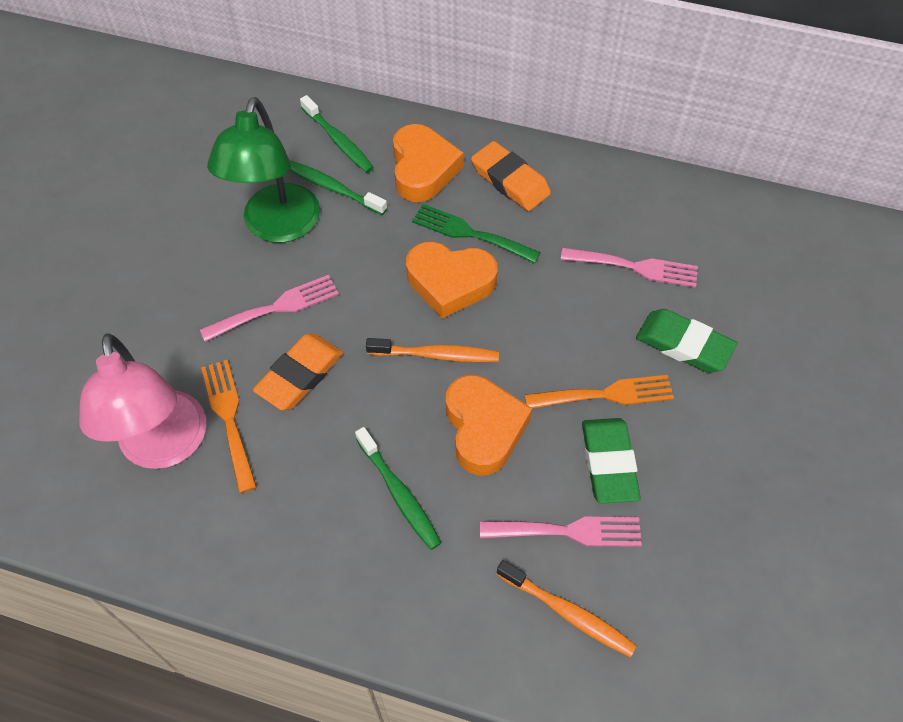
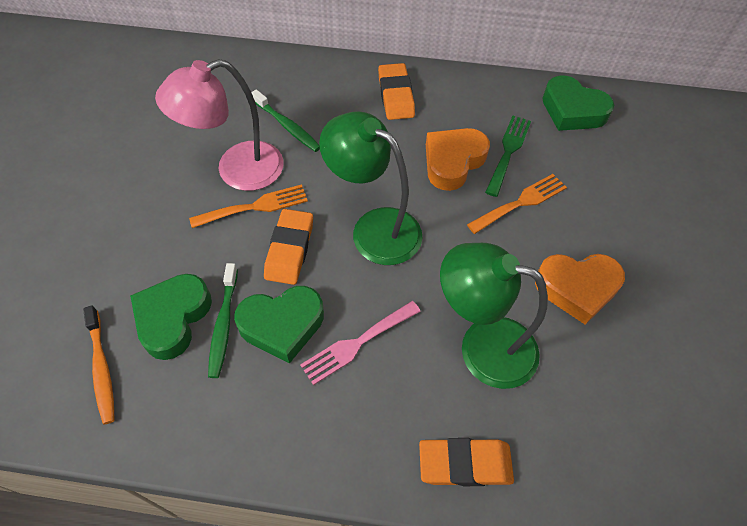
green eraser: 2 -> 0
green heart: 0 -> 3
green lamp: 1 -> 2
green toothbrush: 3 -> 2
orange eraser: 2 -> 3
orange heart: 3 -> 2
orange toothbrush: 2 -> 1
pink fork: 3 -> 1

